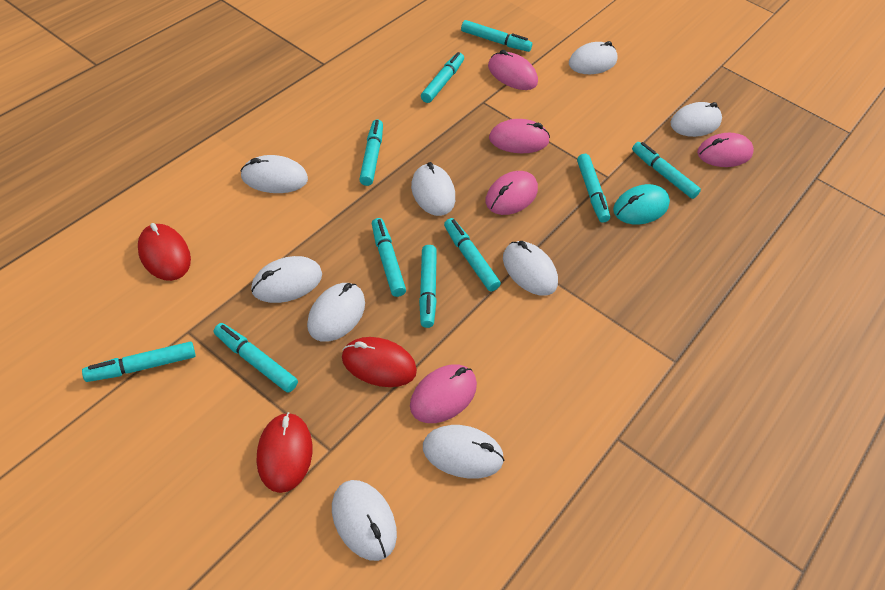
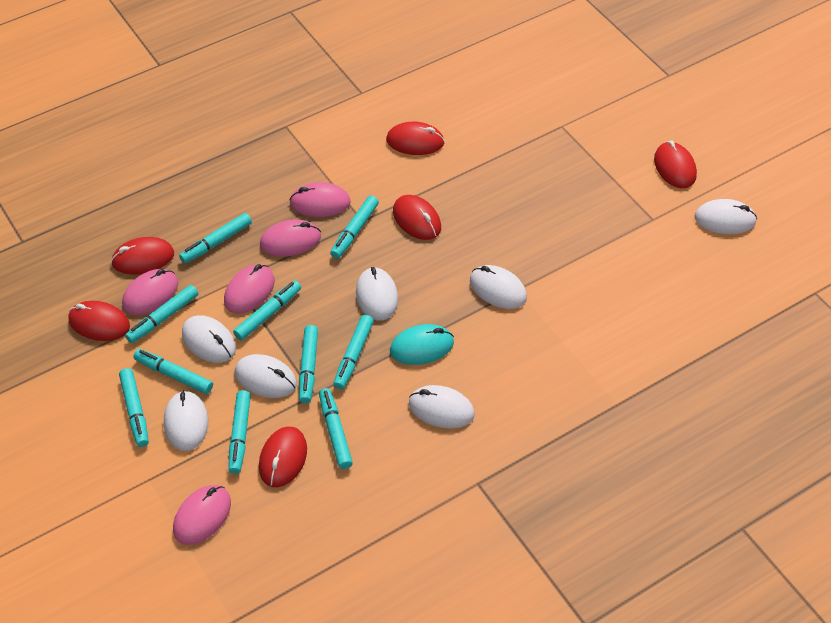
red mouse: 3 -> 6
white mouse: 9 -> 7

